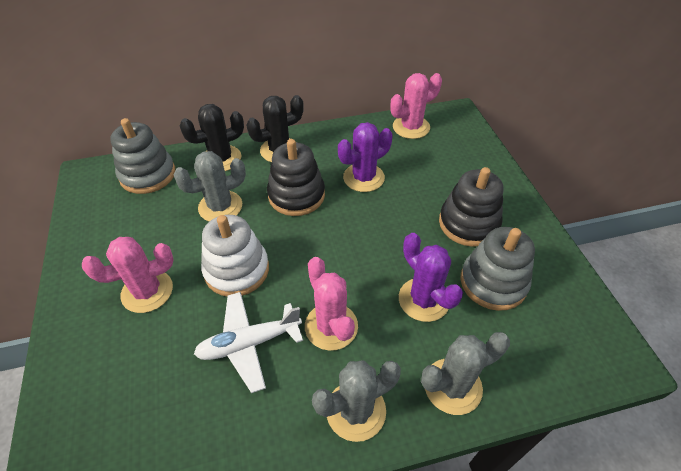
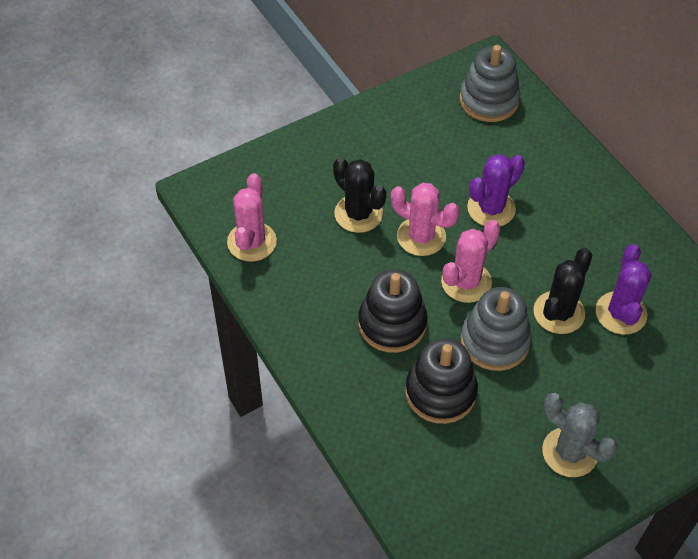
grey cactus: 3 -> 1
white plane: 1 -> 0
white stacking toy: 1 -> 0

